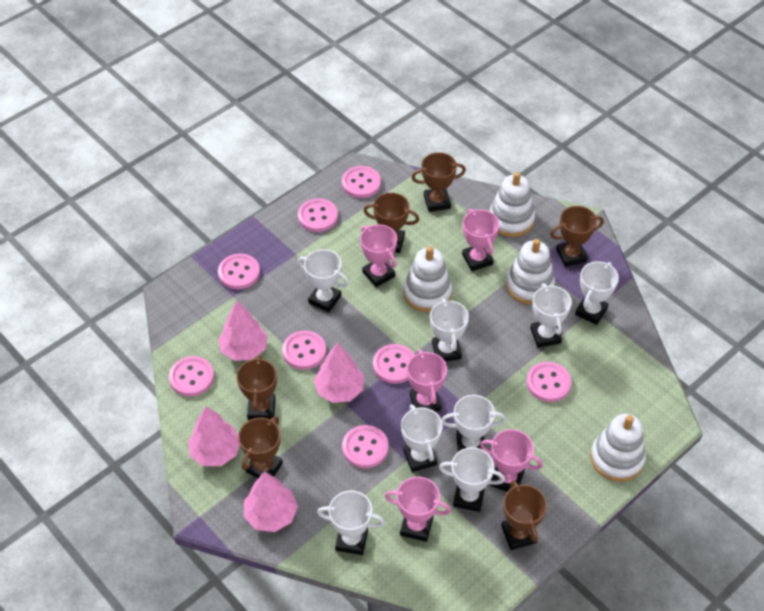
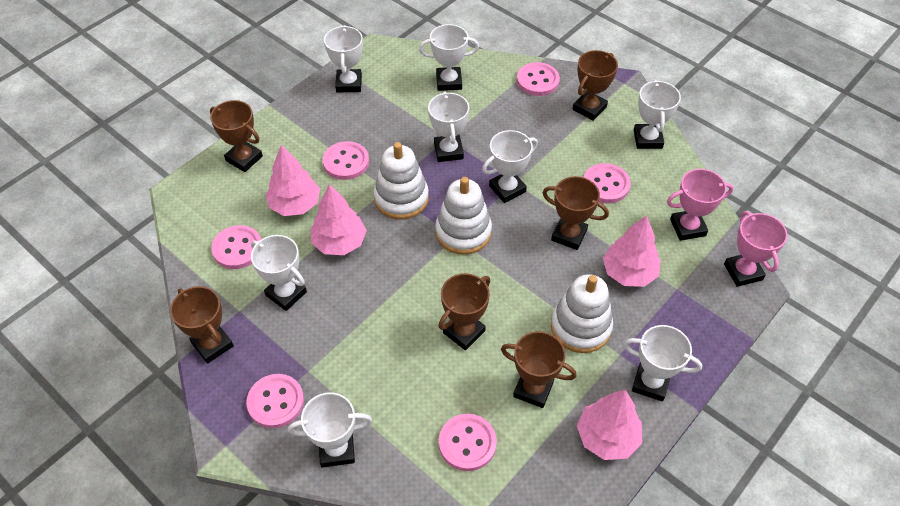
pink button: 8 -> 6
pink trophy: 5 -> 2
white stacking toy: 4 -> 3

